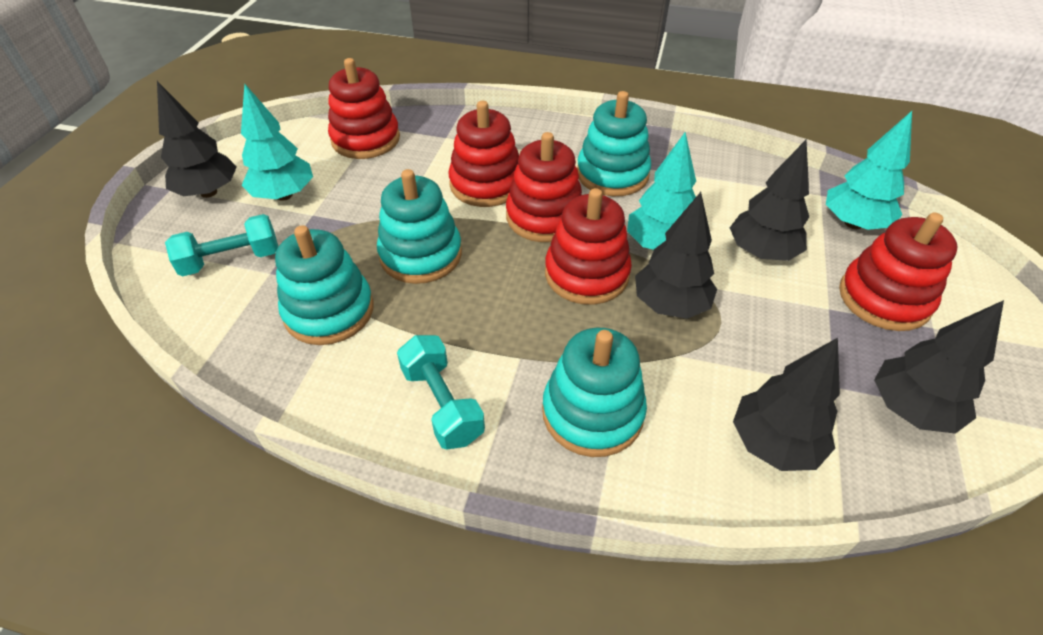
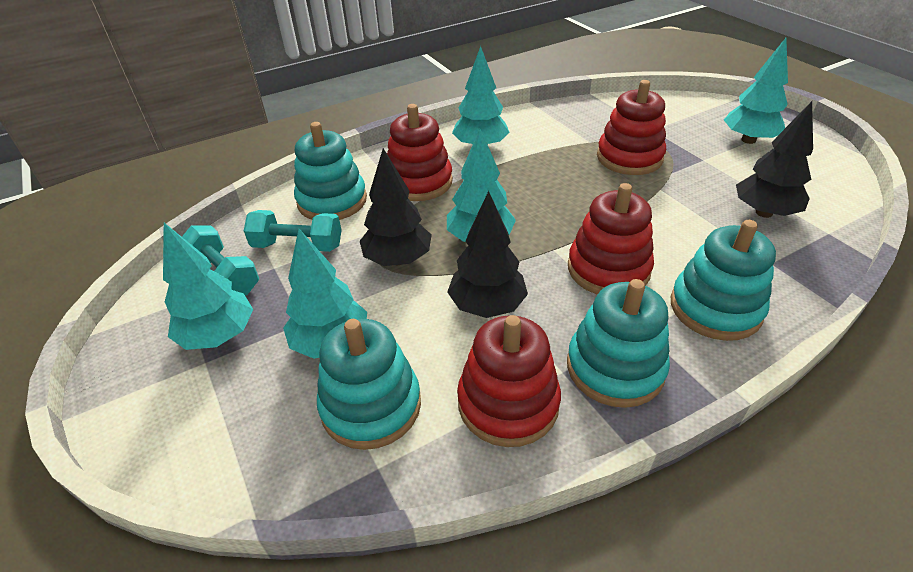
black tree: 5 -> 3
red stacking toy: 5 -> 4
turquoise tree: 3 -> 5

